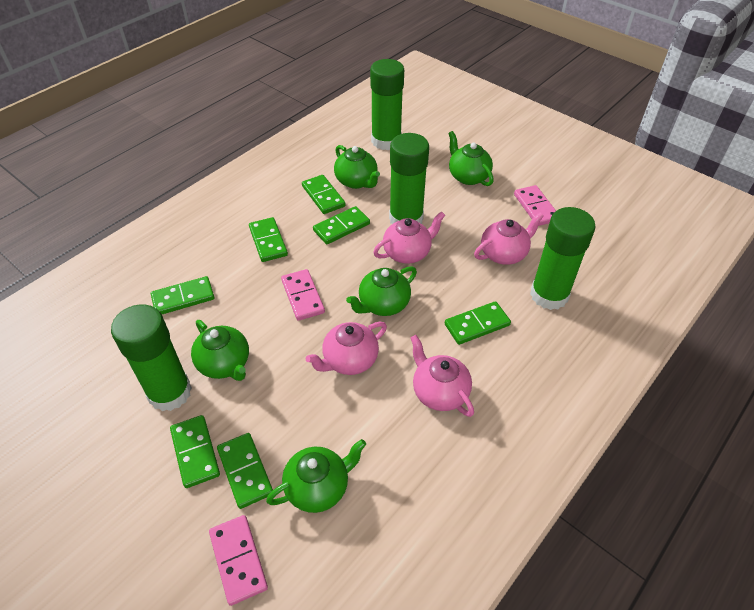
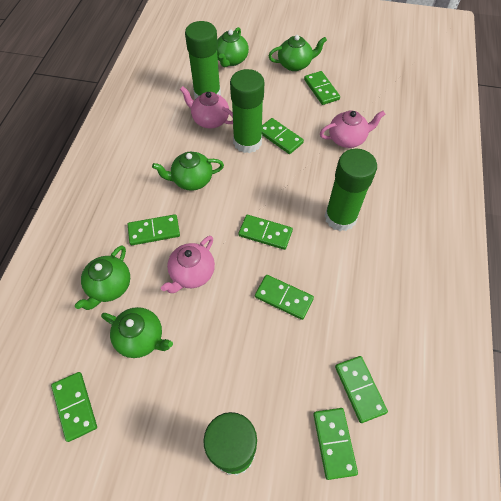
green domino: 7 -> 8
pink domino: 3 -> 0
pink teapot: 4 -> 3

